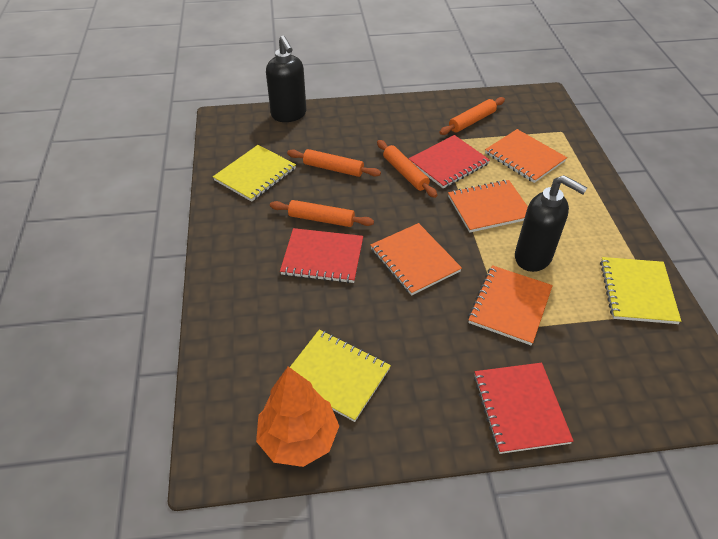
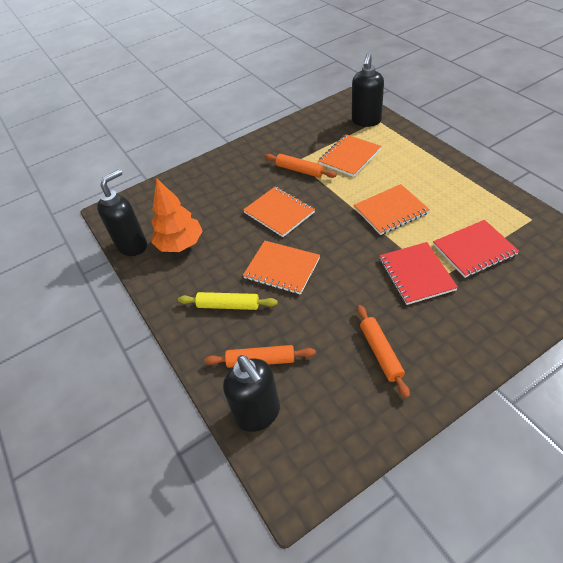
black soap dispenser: 2 -> 3
orange rolling pin: 4 -> 3
red notebook: 3 -> 2
yellow notebook: 3 -> 0
yellow rolling pin: 0 -> 1

